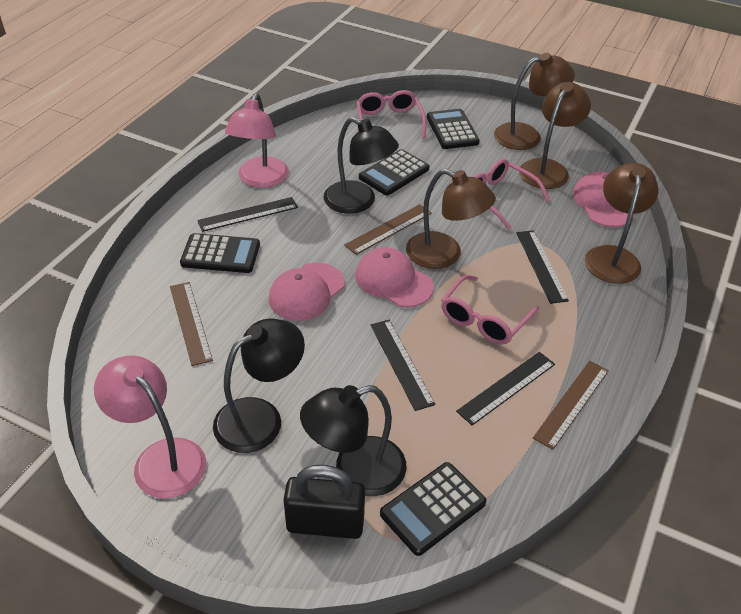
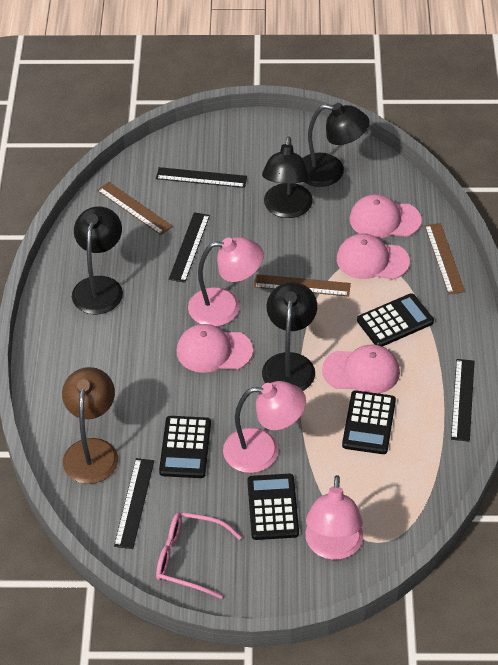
black lamp: 3 -> 4
black padlock: 1 -> 0
brown lamp: 4 -> 1
pink cap: 3 -> 4
pink glasses: 3 -> 1
pink lamp: 2 -> 3

